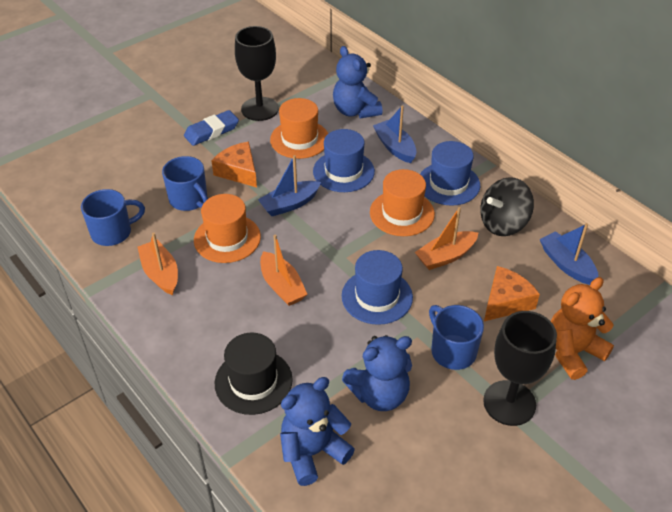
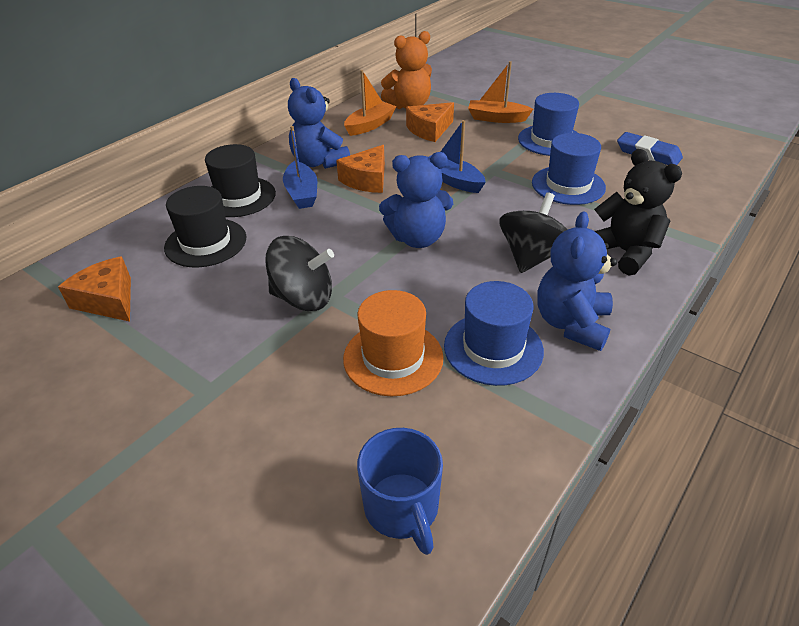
black goblet: 2 -> 0
black hat: 1 -> 2
black spinning top: 1 -> 2
black teddy bear: 0 -> 1
blue boat: 3 -> 2
blue mug: 3 -> 1
orange boat: 3 -> 2
orange cheese: 2 -> 3
orange hat: 3 -> 1

